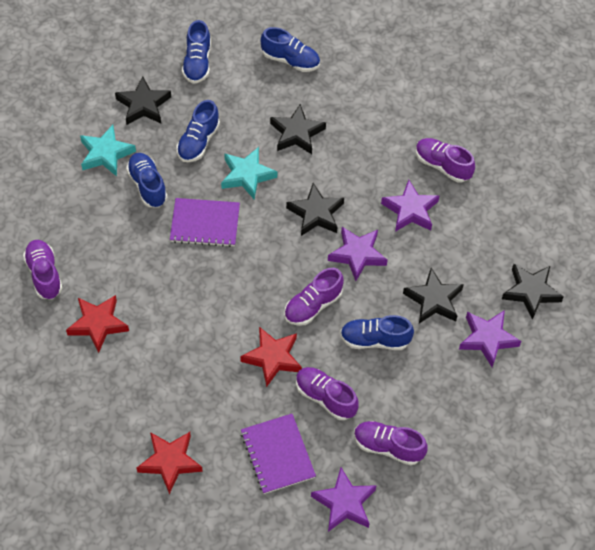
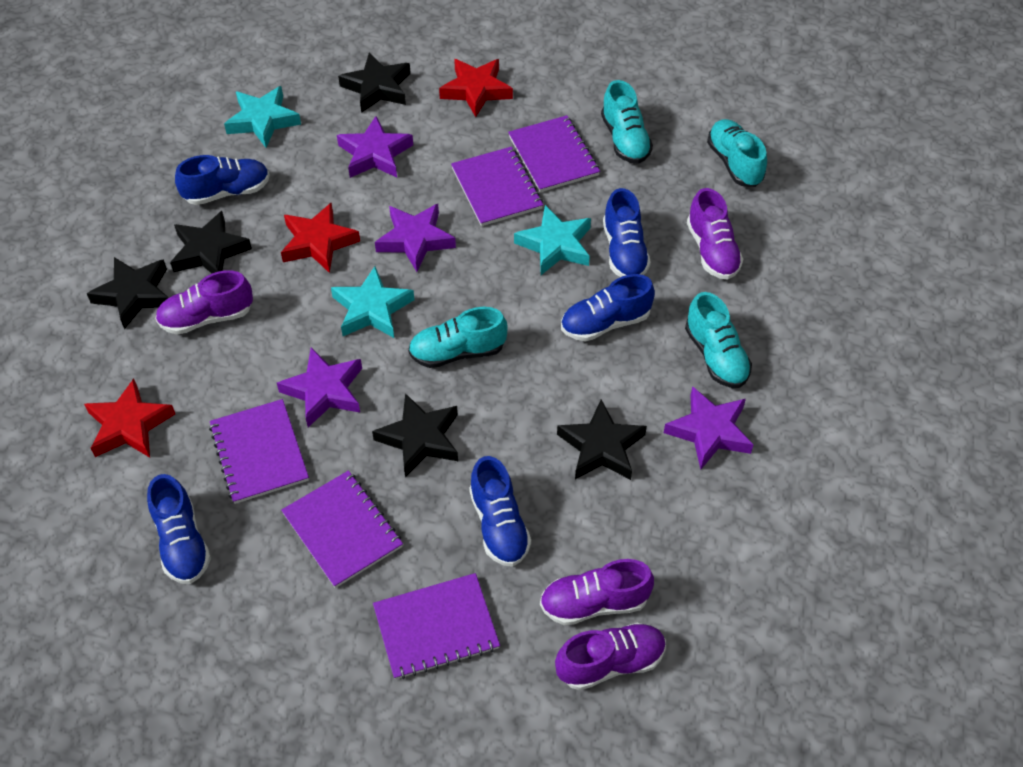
purple notebook: 2 -> 5
purple shoe: 5 -> 4
turquoise shoe: 0 -> 4
turquoise star: 2 -> 3

